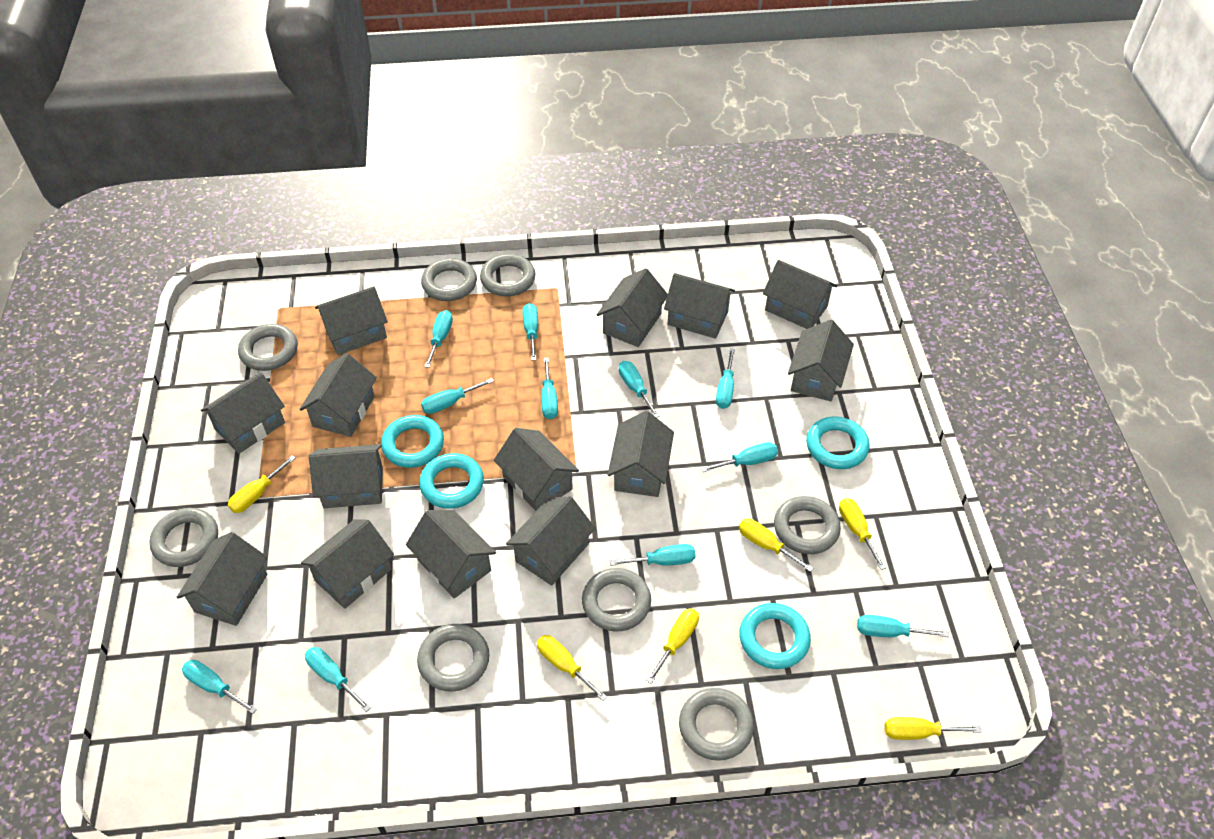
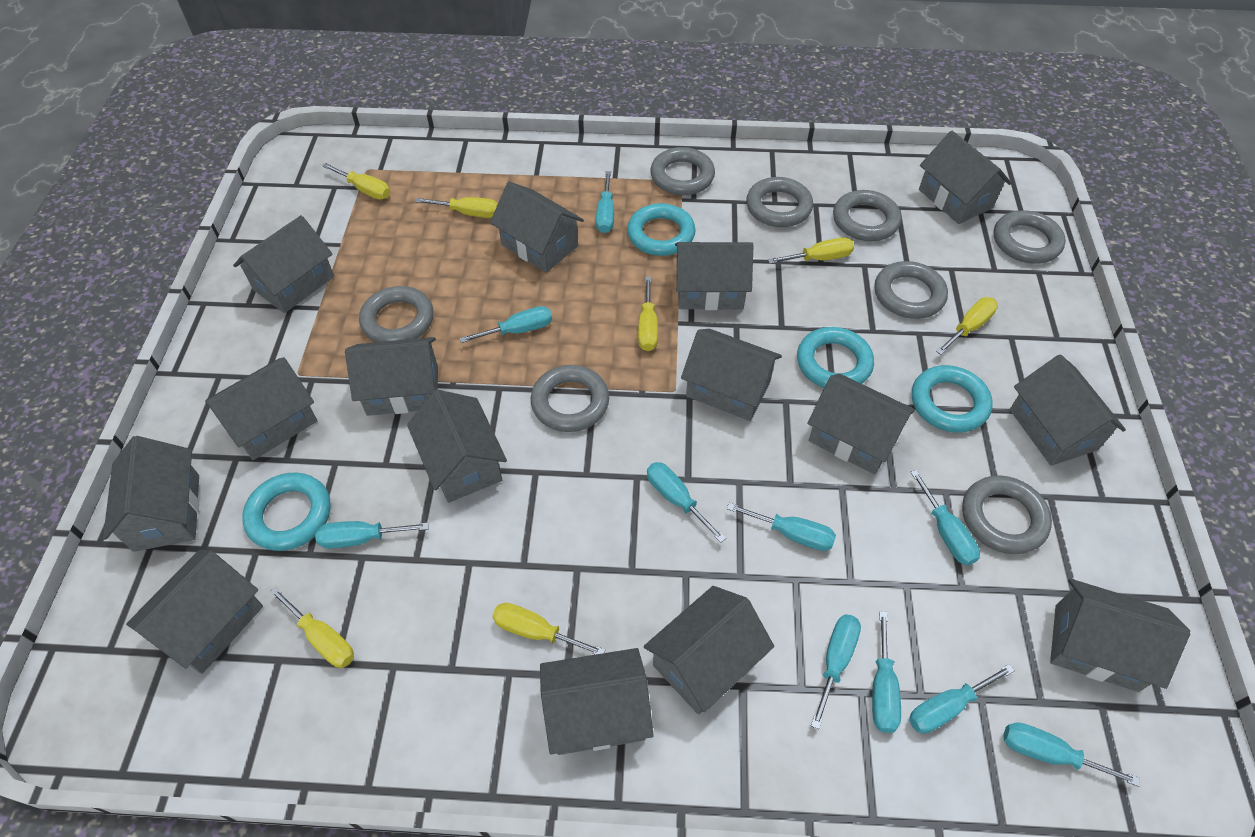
grey house: 14 -> 15
turquoise screwdriver: 11 -> 10
yellow screwdriver: 6 -> 7

